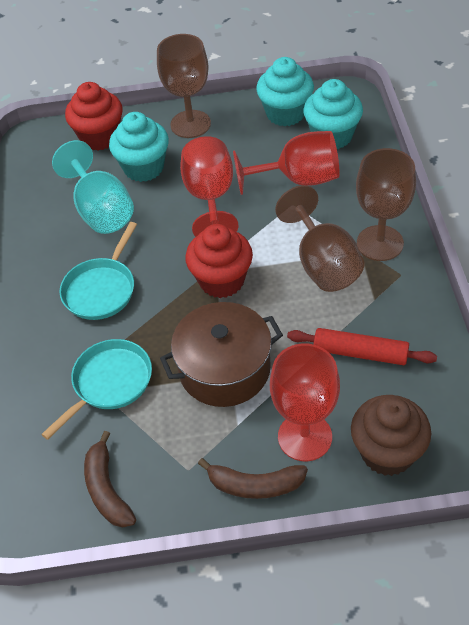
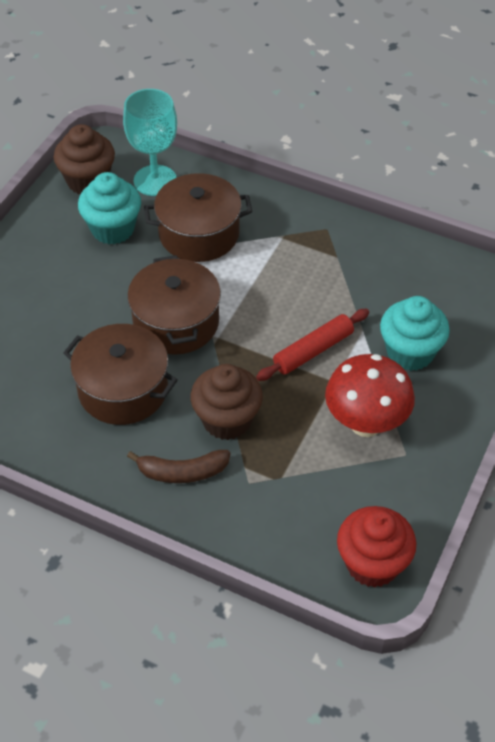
brown banana: 2 -> 1
brown cupcake: 1 -> 2
brown goblet: 3 -> 0
brown pot: 1 -> 3
red cupcake: 2 -> 1
red goblet: 3 -> 0
red mushroom: 0 -> 1
turquoise cupcake: 3 -> 2
turquoise pan: 2 -> 0

